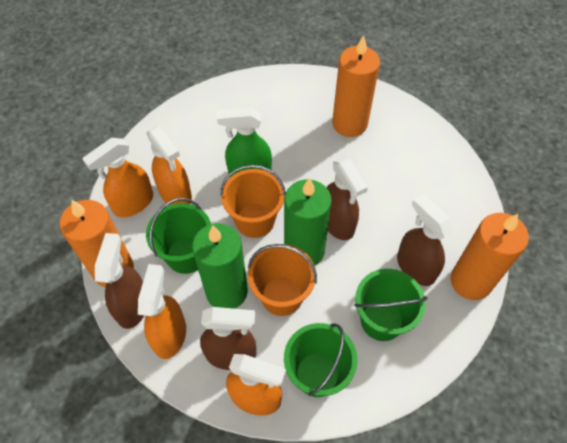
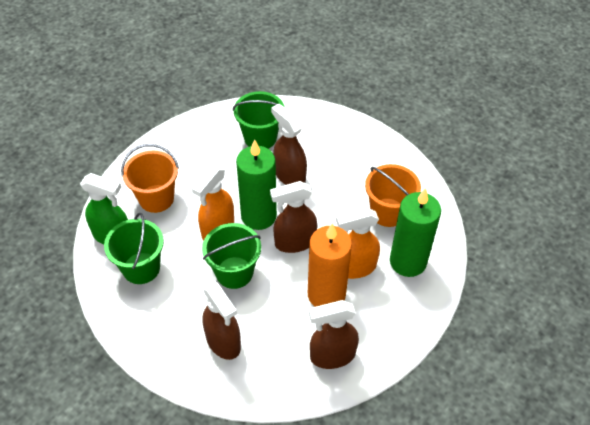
orange candle: 3 -> 1
orange spray bottle: 4 -> 2

